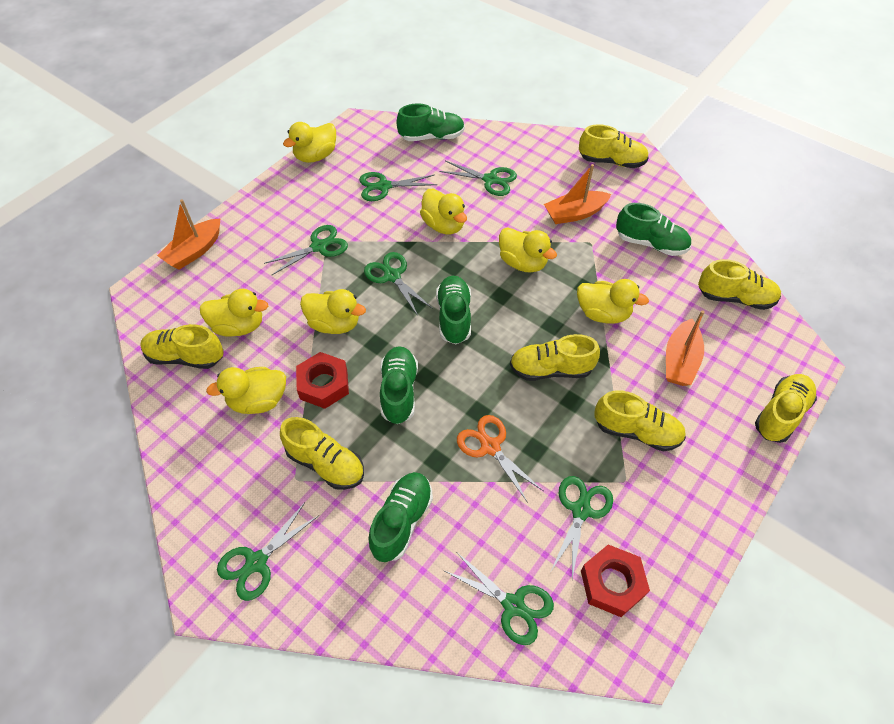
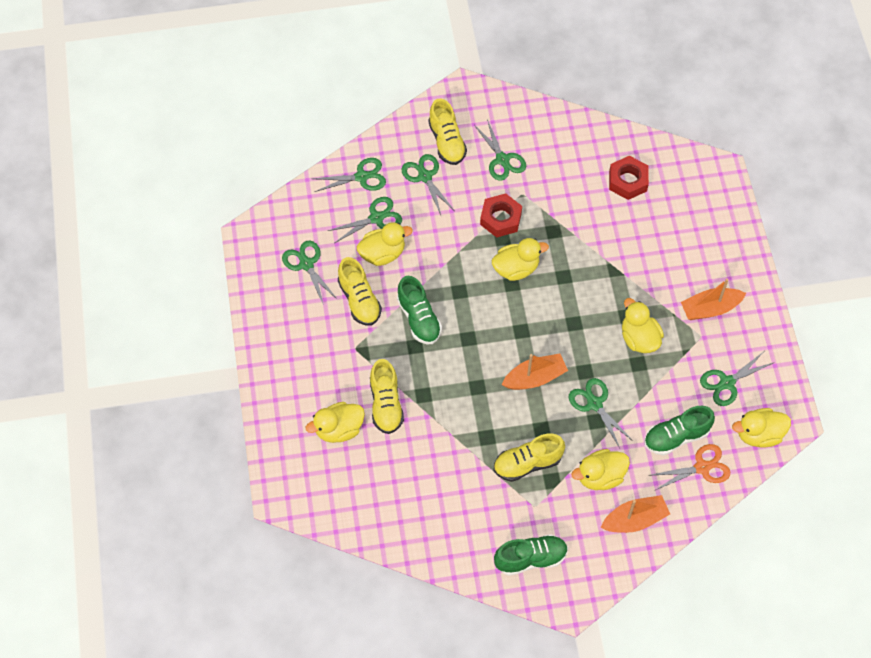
green shoe: 5 -> 3
yellow duck: 7 -> 6
yellow shoe: 7 -> 4

